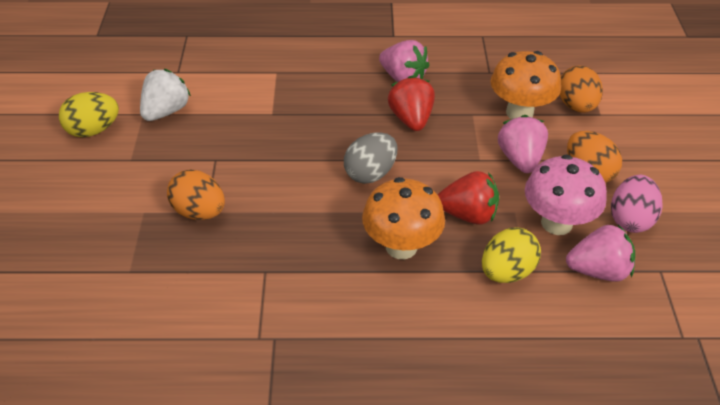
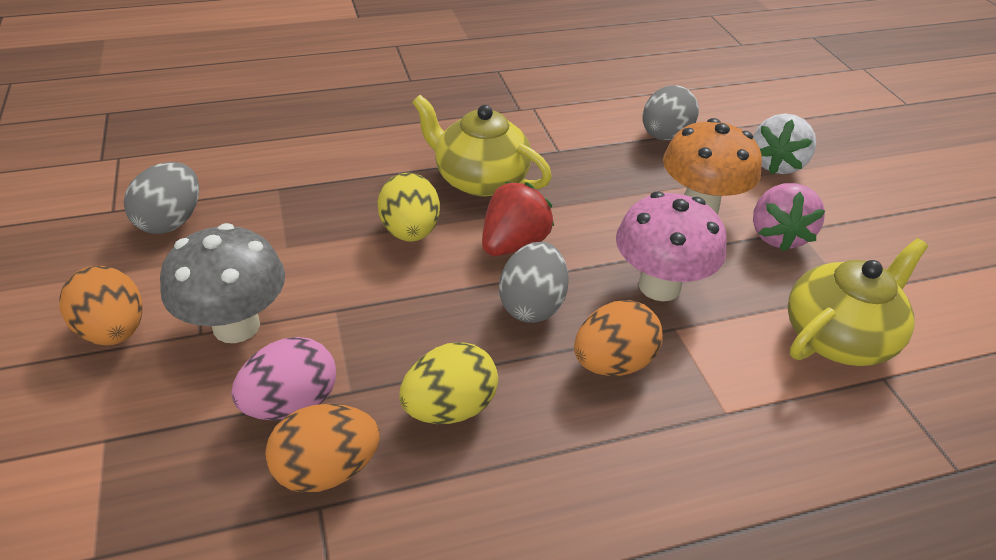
grey egg: 1 -> 3
grey mushroom: 0 -> 1
orange mushroom: 2 -> 1
pink strawberry: 3 -> 1
red strawberry: 2 -> 1
yellow teapot: 0 -> 2

